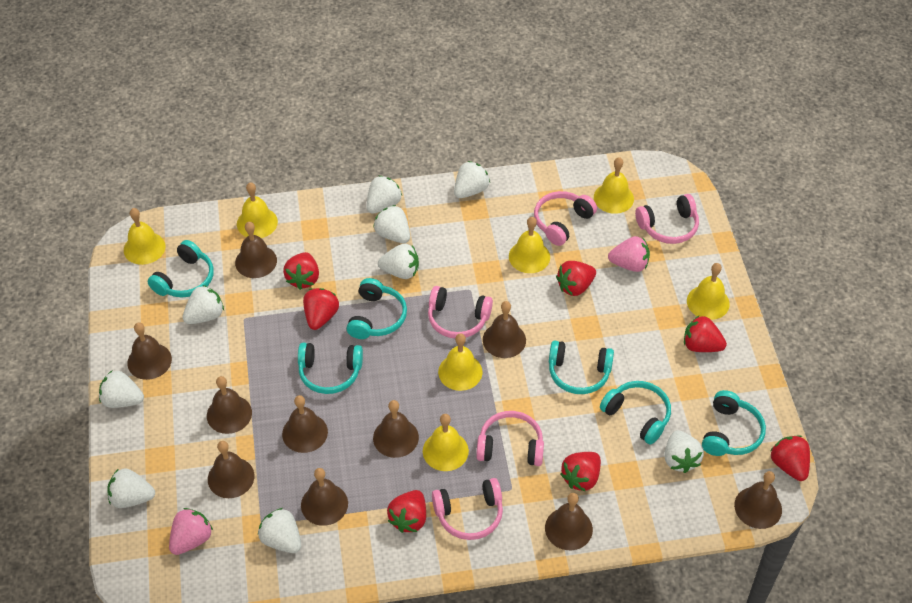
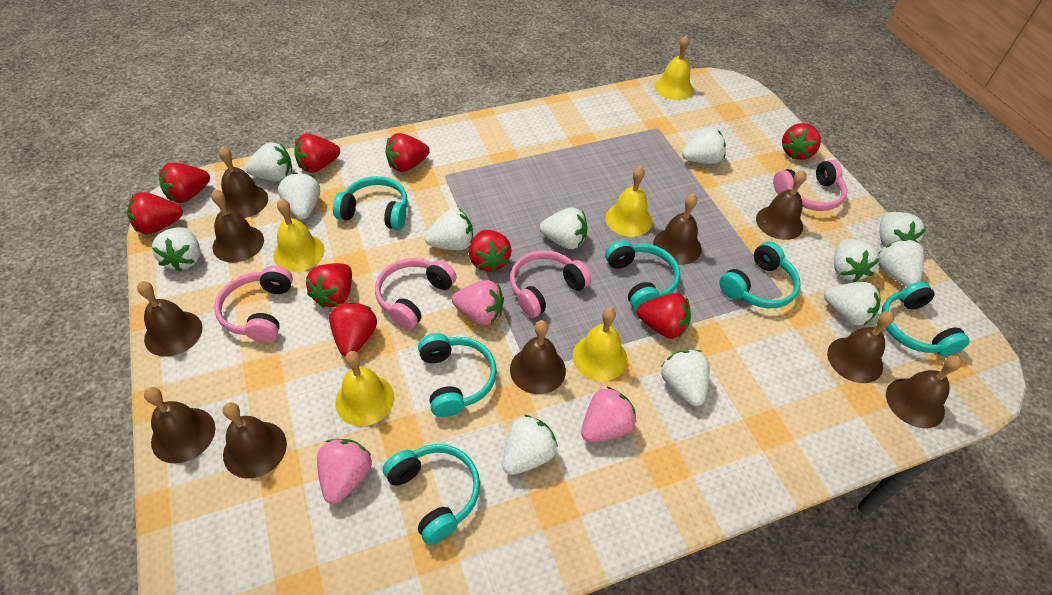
pink headphones: 5 -> 4
pink strawberry: 2 -> 3
red strawberry: 7 -> 9
white strawberry: 9 -> 12
yellow bell: 7 -> 5

